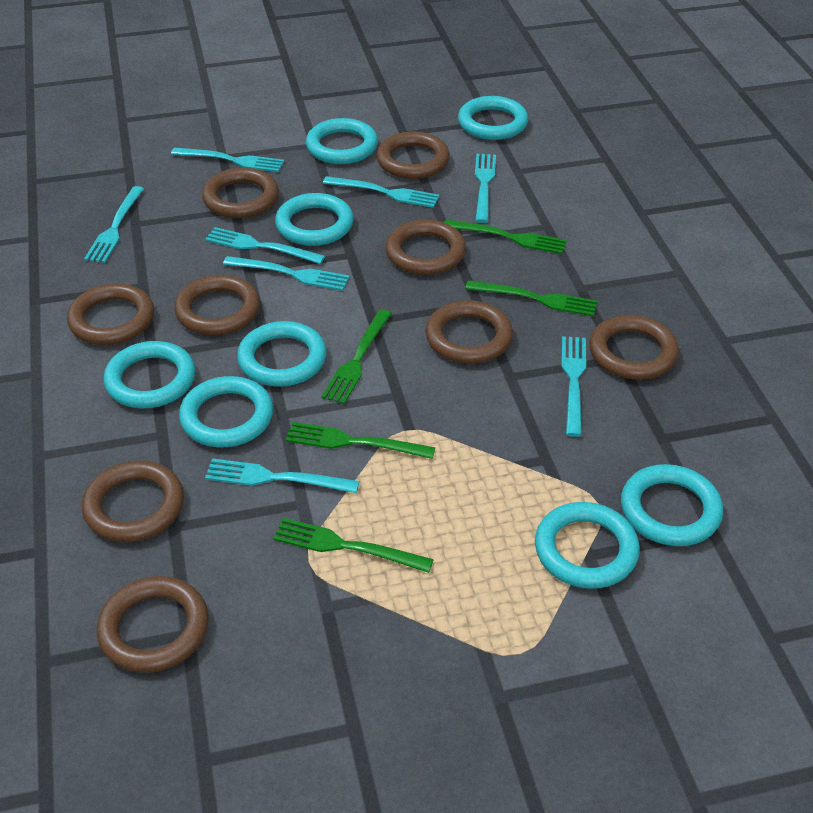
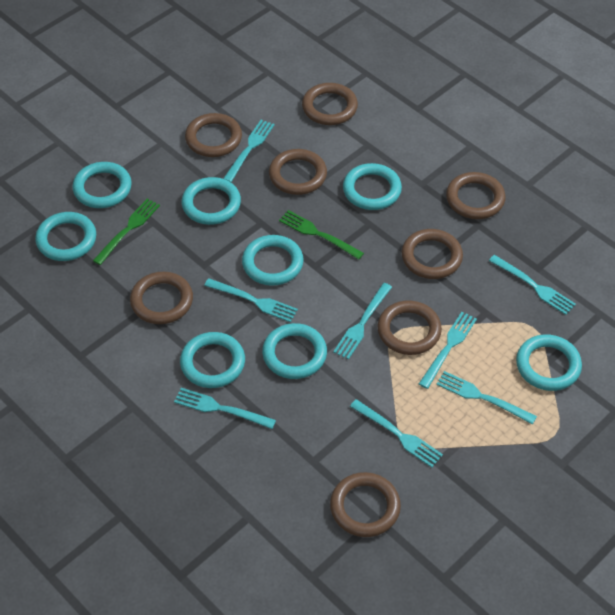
brown ring: 9 -> 8
green fork: 5 -> 2

